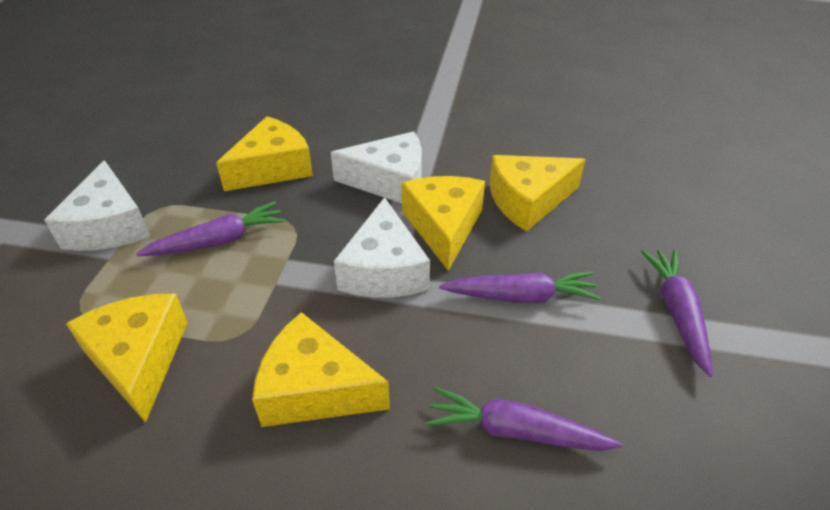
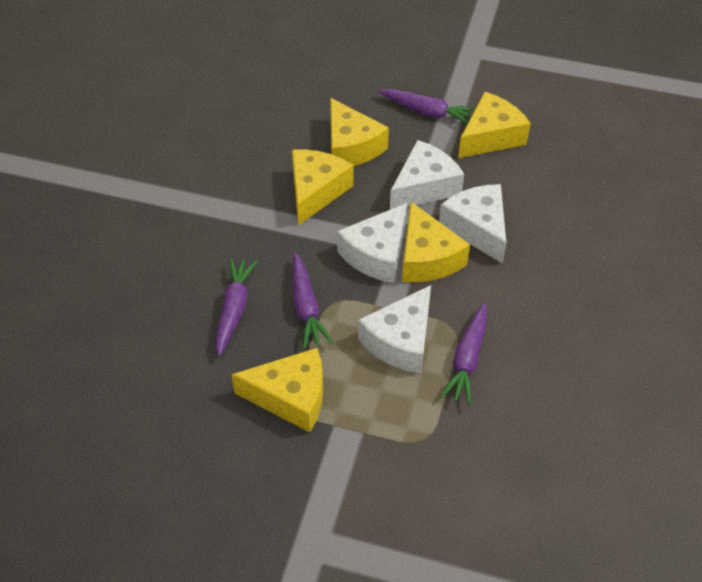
white cheese: 3 -> 4

